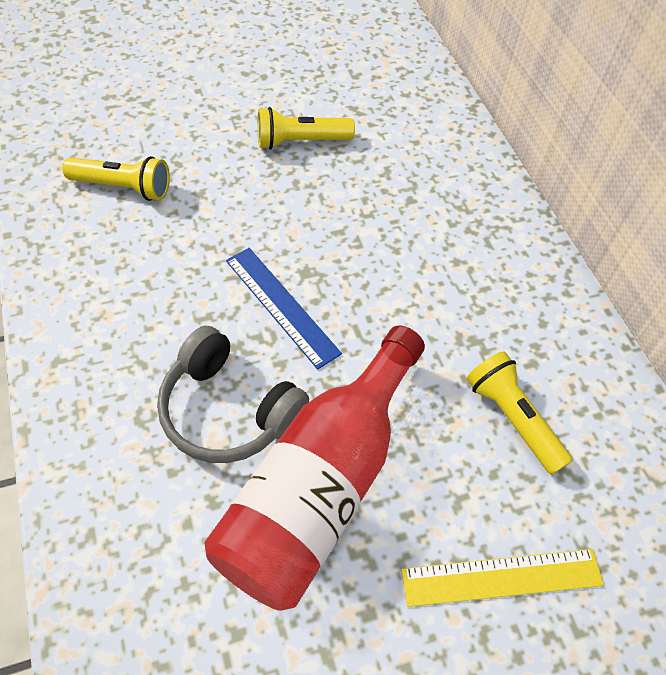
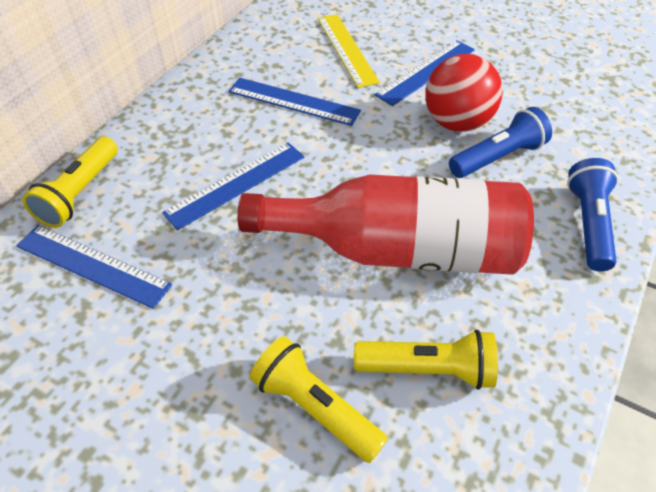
blue flashlight: 0 -> 2
blue ruler: 1 -> 4
grey headphones: 1 -> 0
red ball: 0 -> 1

